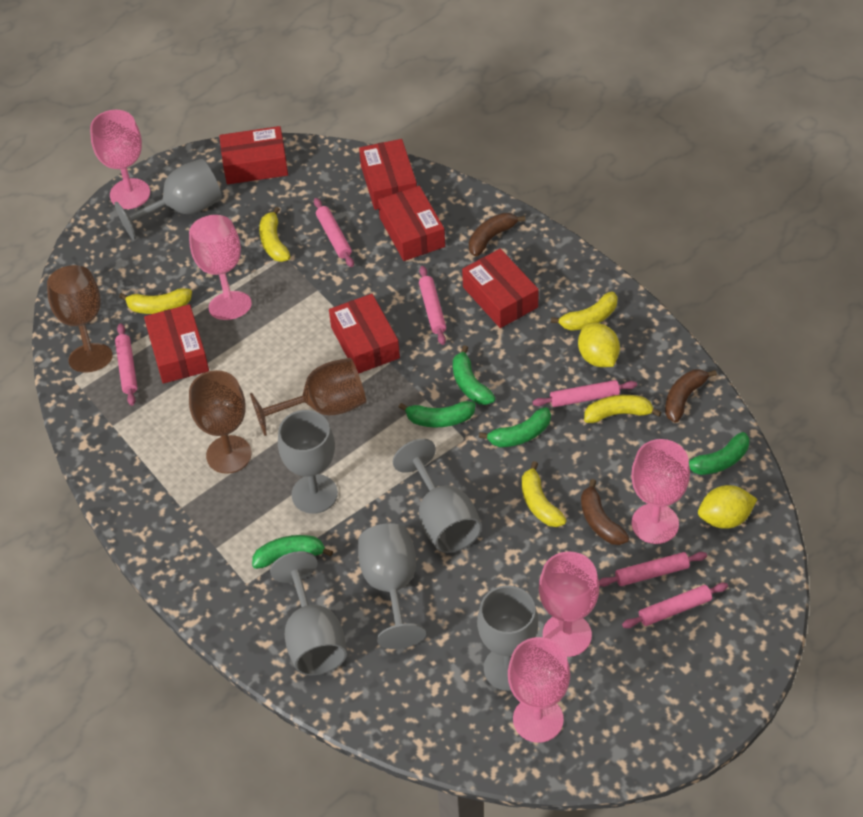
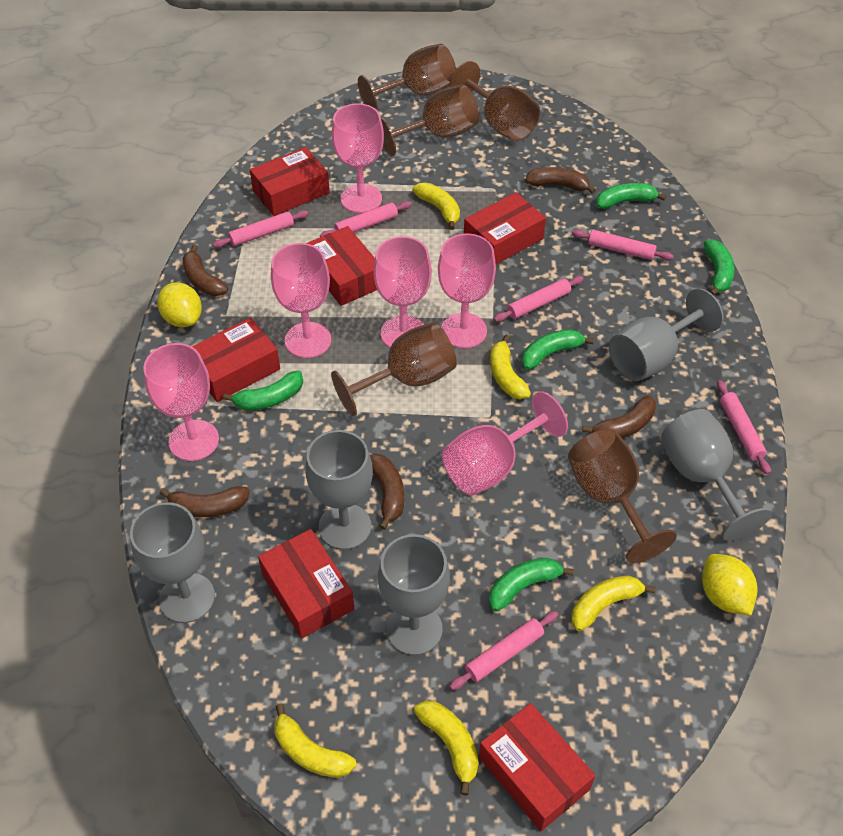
brown banana: 3 -> 5
brown goblet: 3 -> 5
grey goblet: 6 -> 5
pink goblet: 5 -> 6

